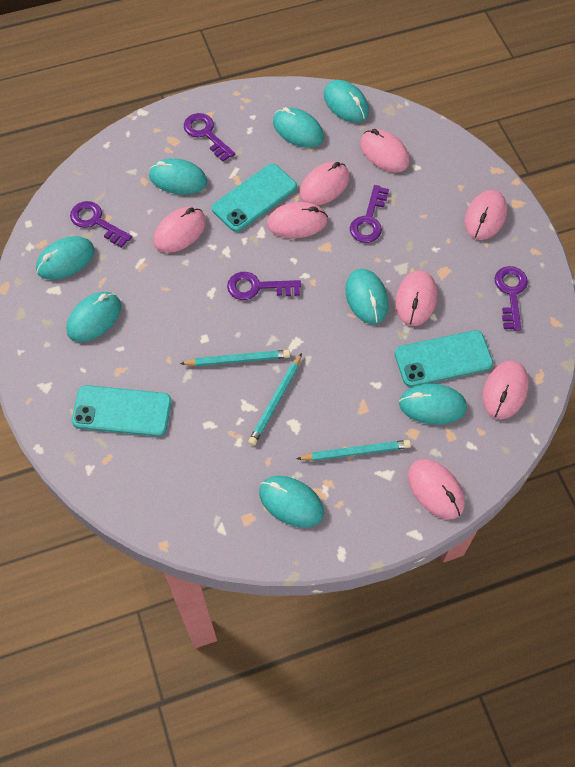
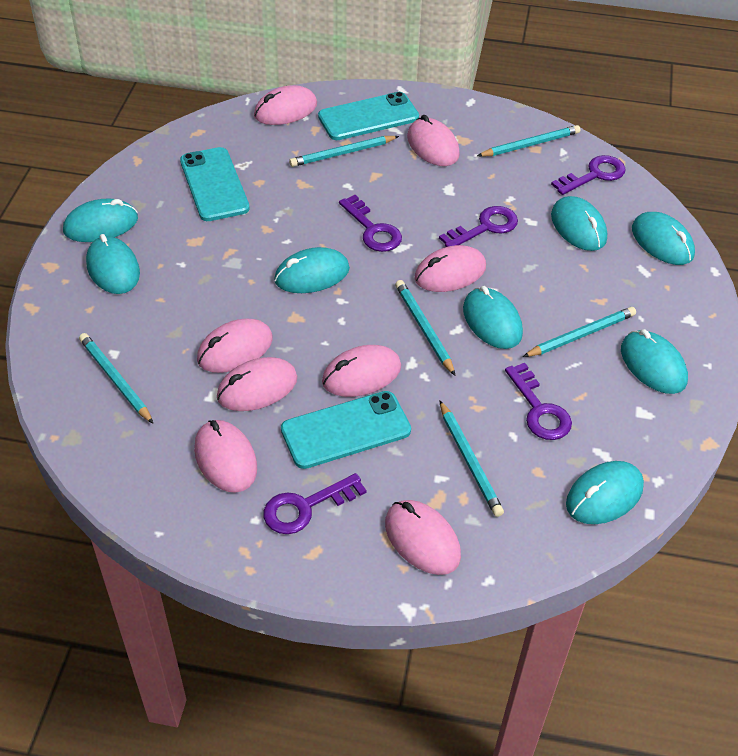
turquoise pencil: 3 -> 6

